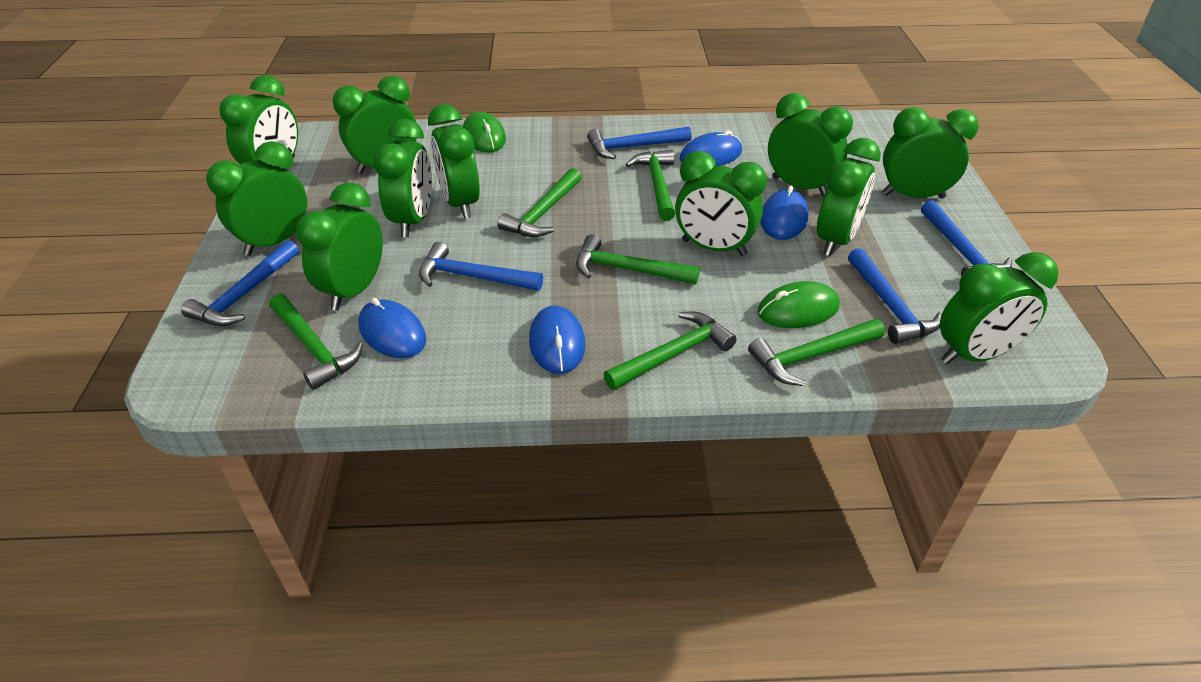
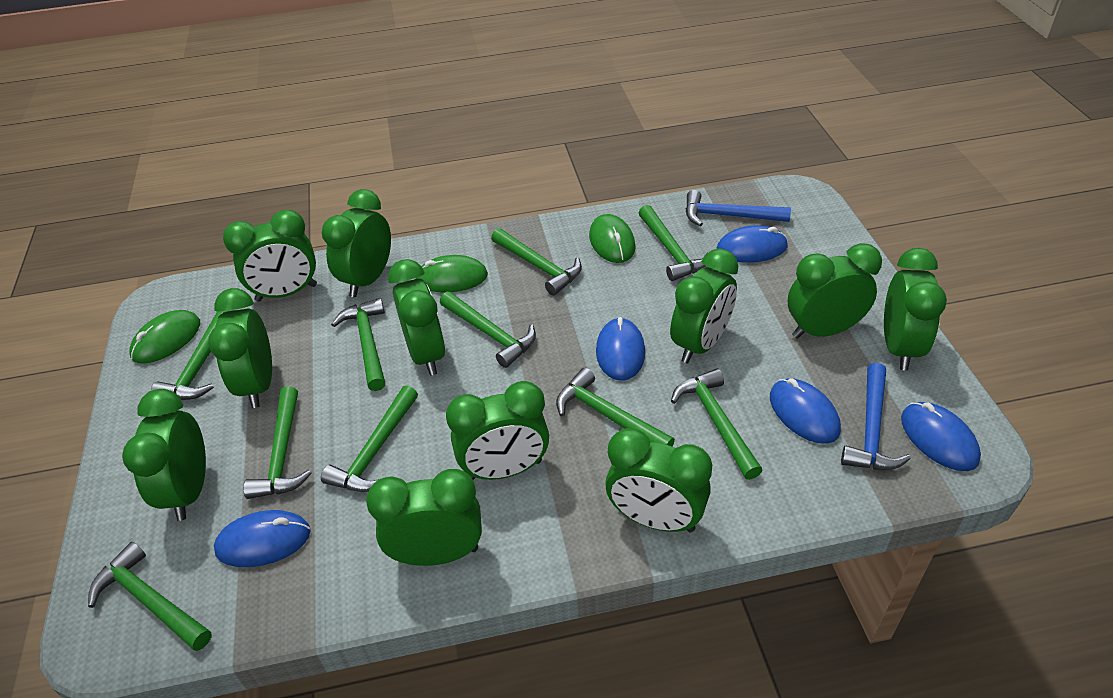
blue hammer: 5 -> 2
blue mouse: 4 -> 5
green hammer: 6 -> 10
green mouse: 2 -> 3

